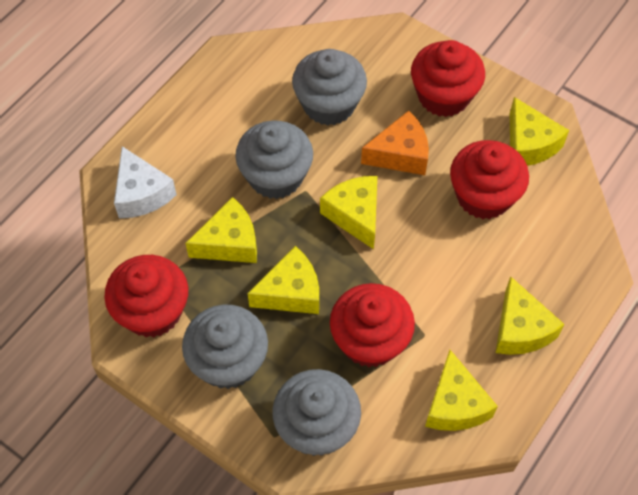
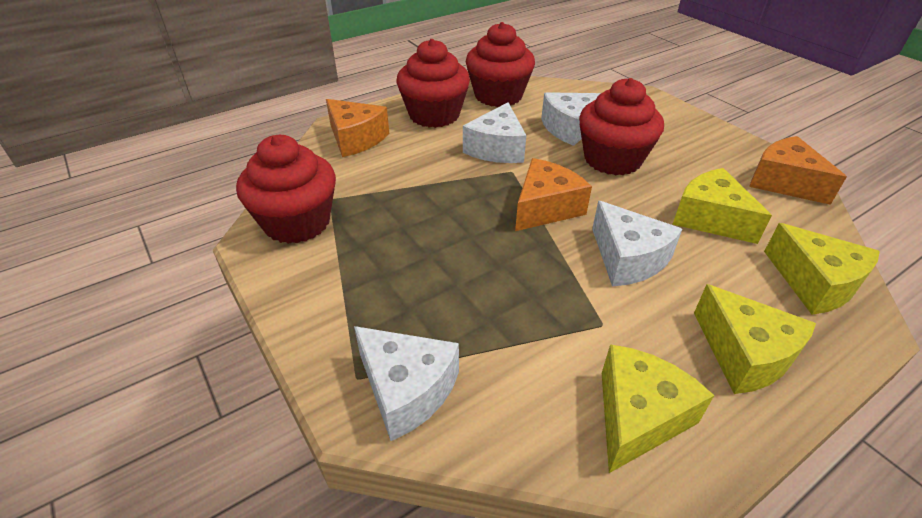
grey cupcake: 4 -> 0
orange cheese: 1 -> 3
white cheese: 1 -> 4
yellow cheese: 6 -> 4

